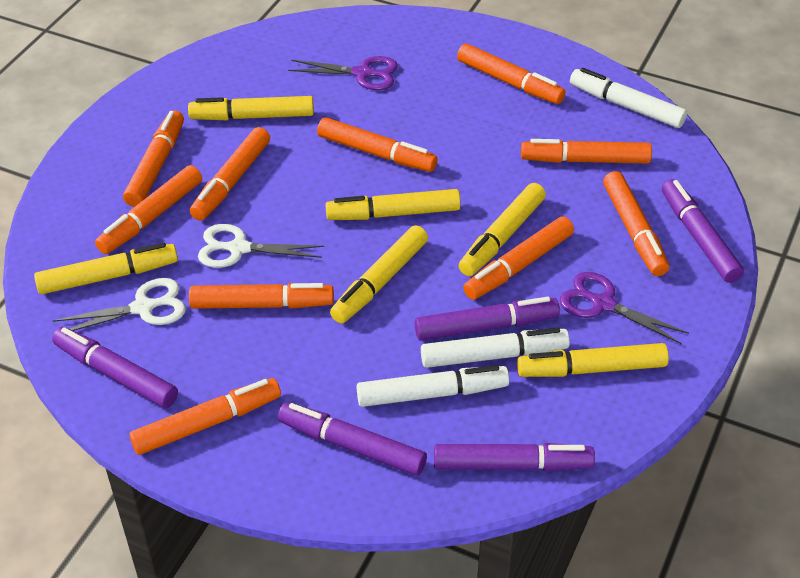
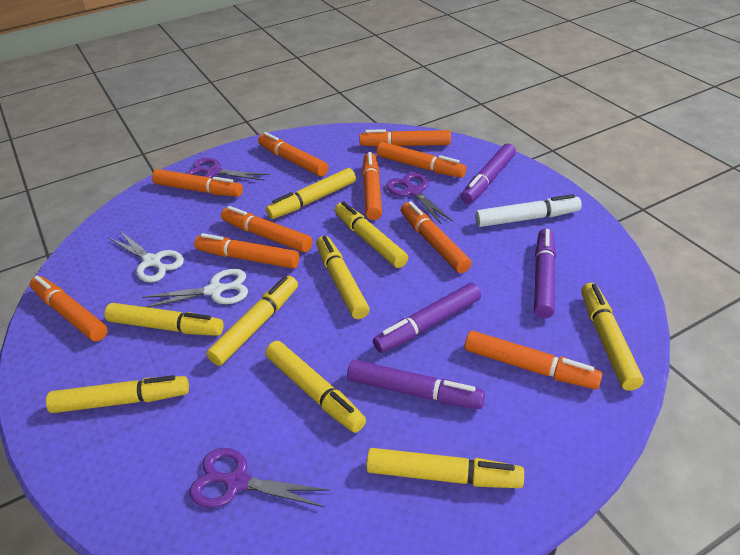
purple marker: 5 -> 4
purple scissors: 2 -> 3
white marker: 3 -> 1
yellow marker: 6 -> 9

